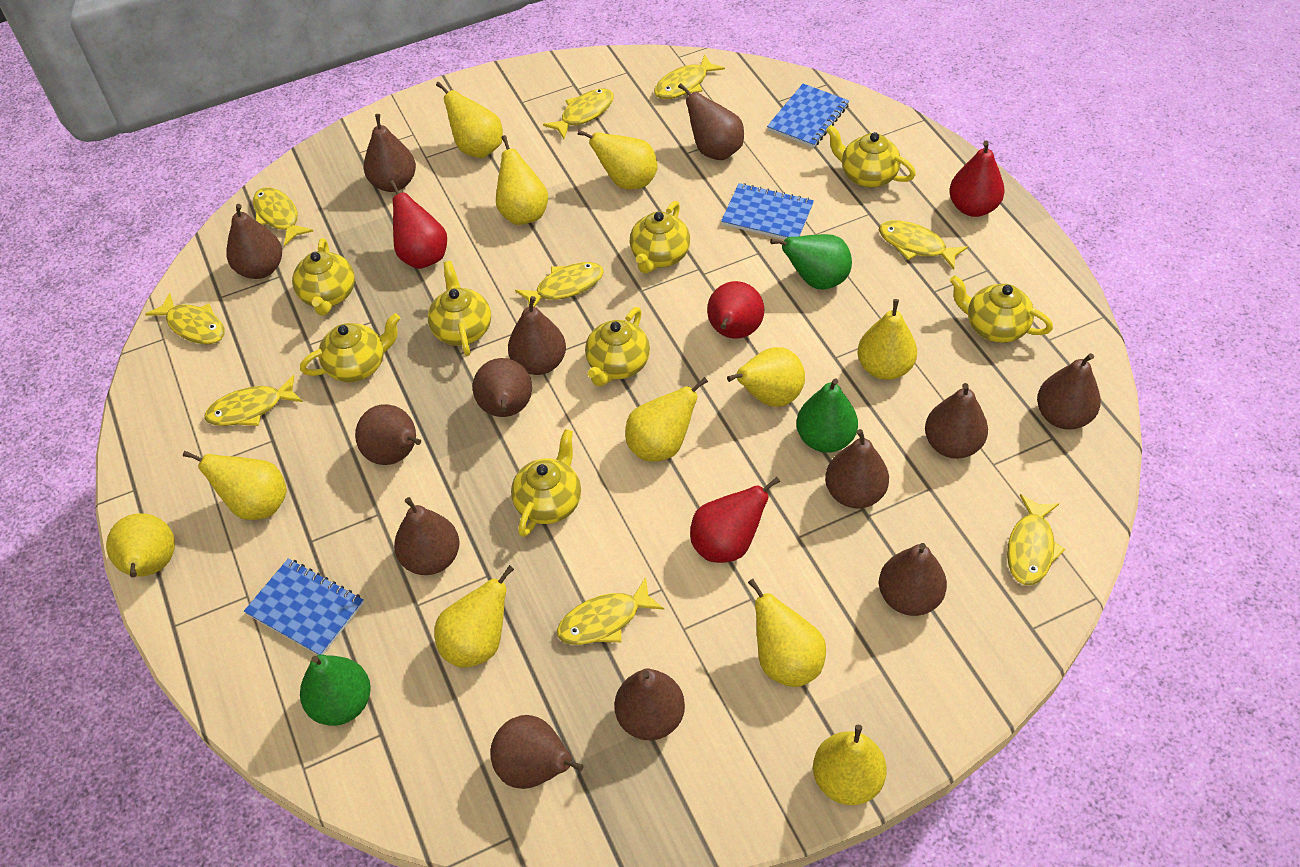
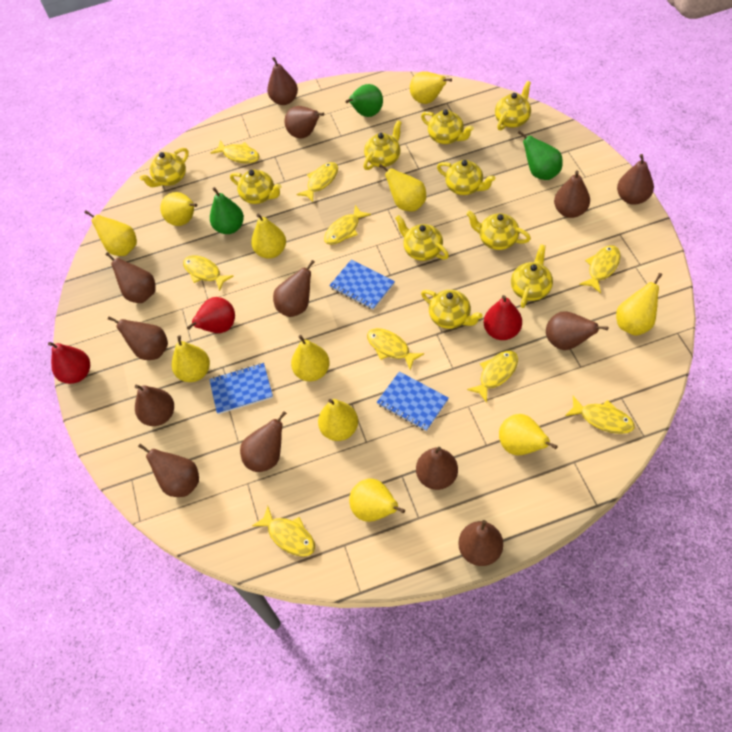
red pear: 4 -> 3
yellow teapot: 8 -> 10

